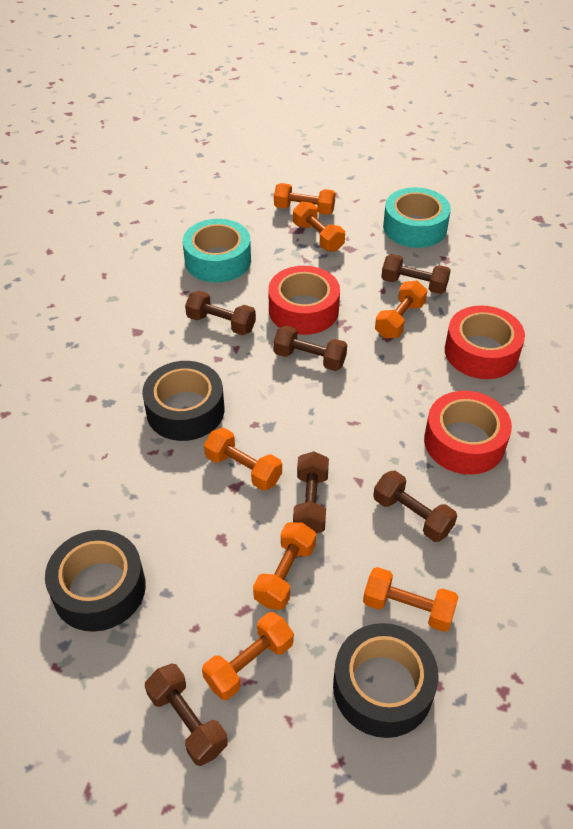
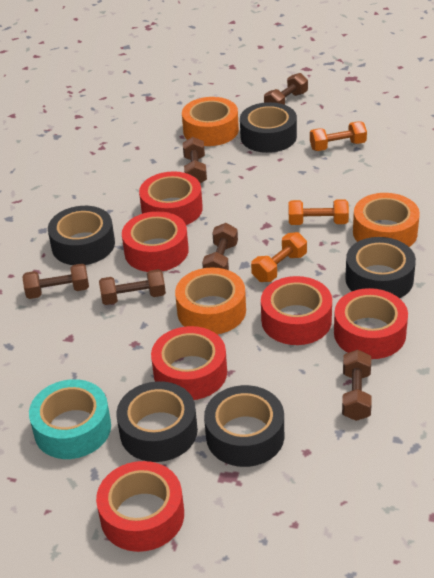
black tape: 3 -> 5
orange dumbbell: 7 -> 3
orange tape: 0 -> 3
red tape: 3 -> 6
turquoise tape: 2 -> 1

